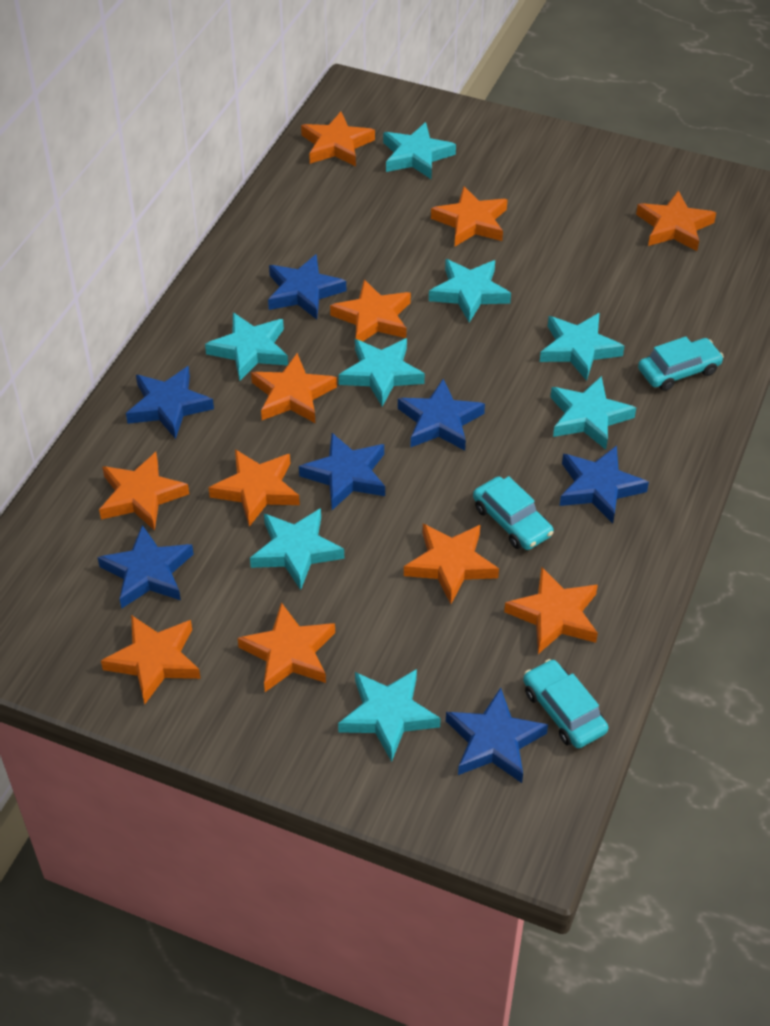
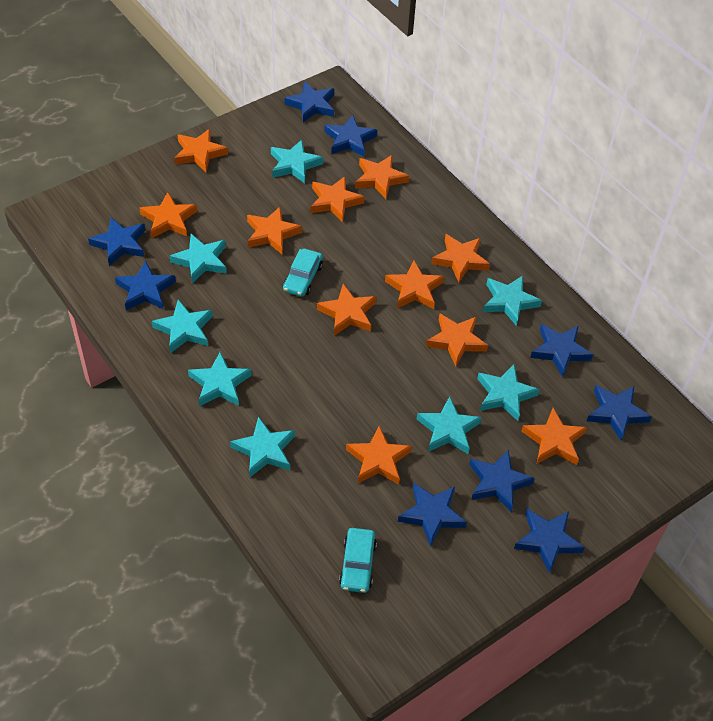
blue star: 7 -> 9
turquoise car: 3 -> 2

